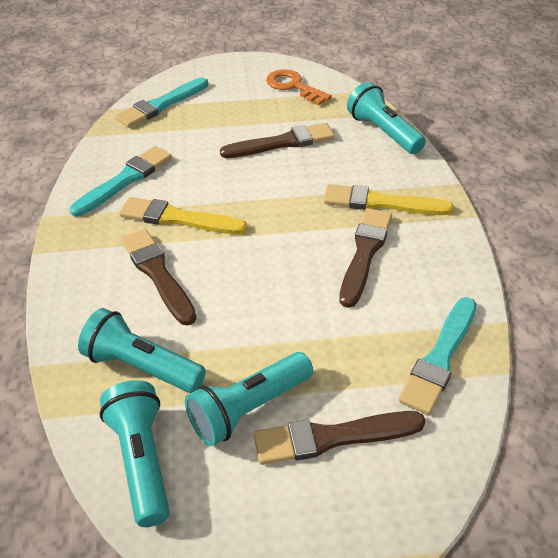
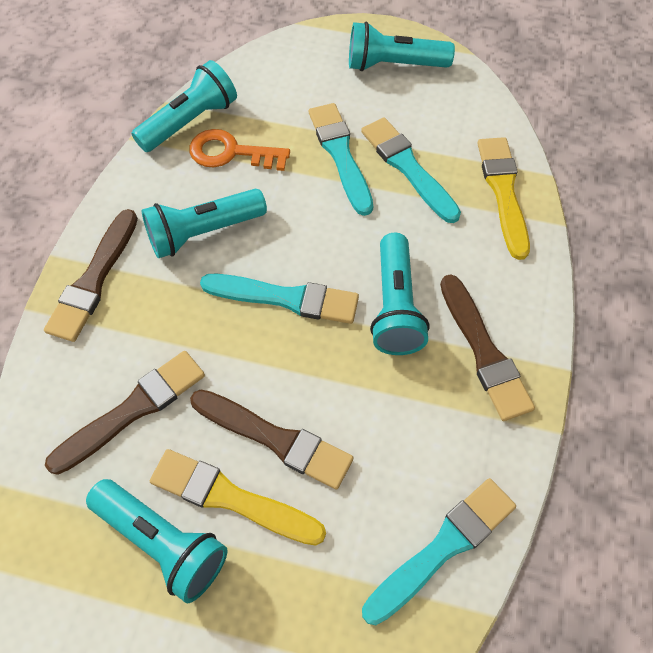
turquoise brush: 3 -> 4
turquoise flashlight: 4 -> 5

